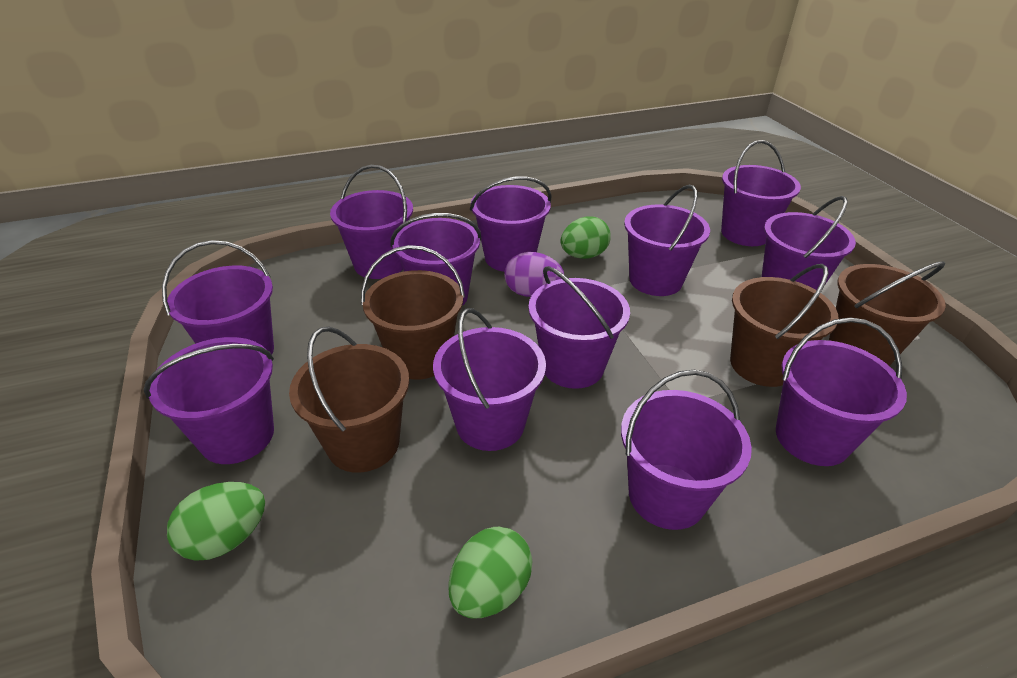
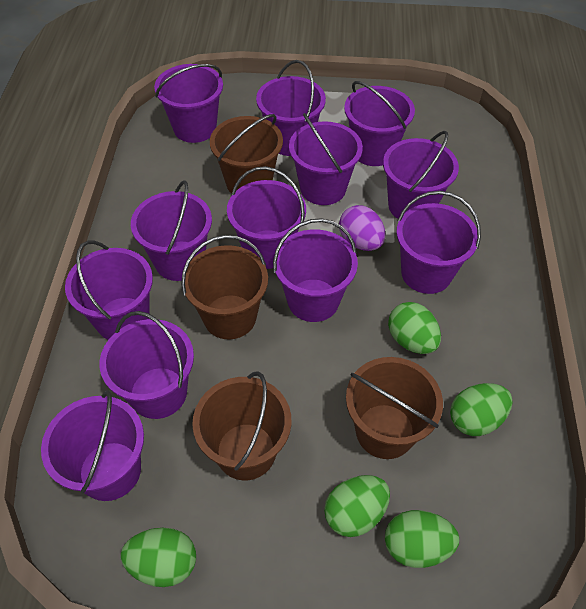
green egg: 3 -> 5

